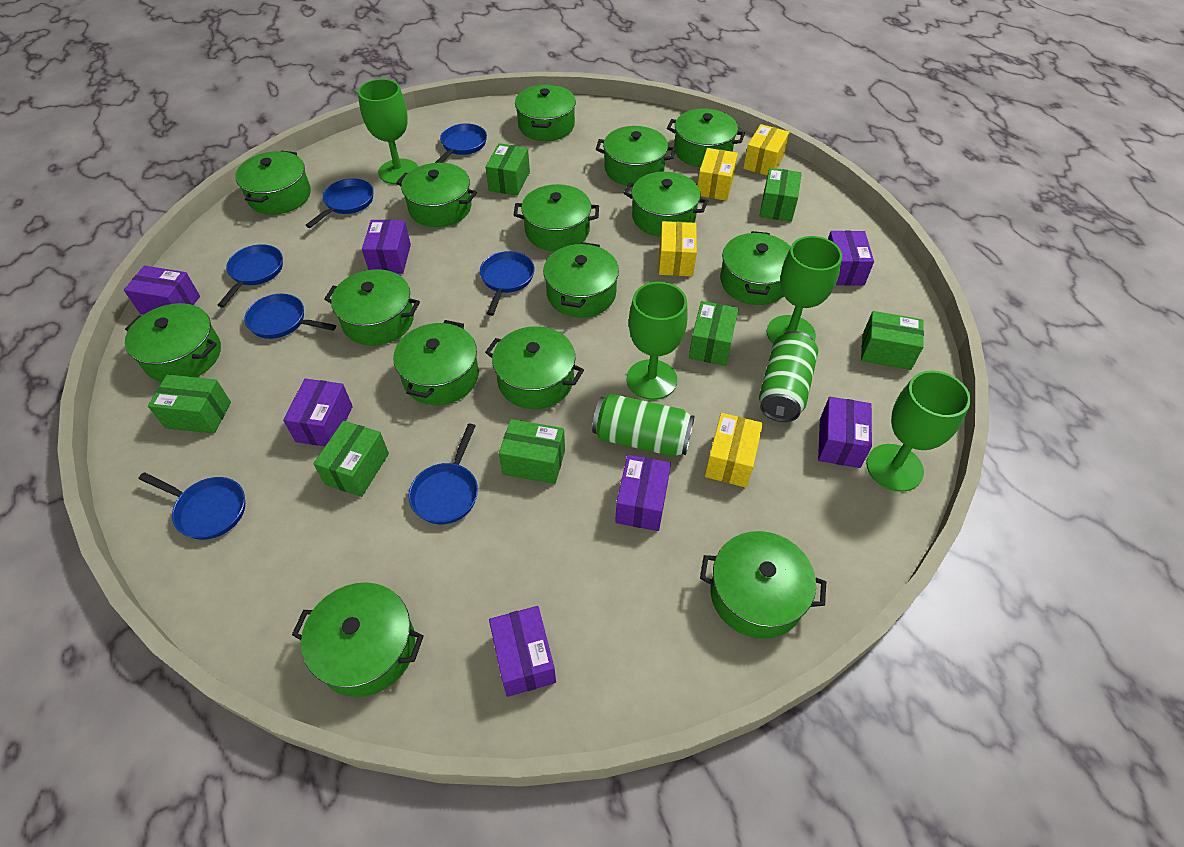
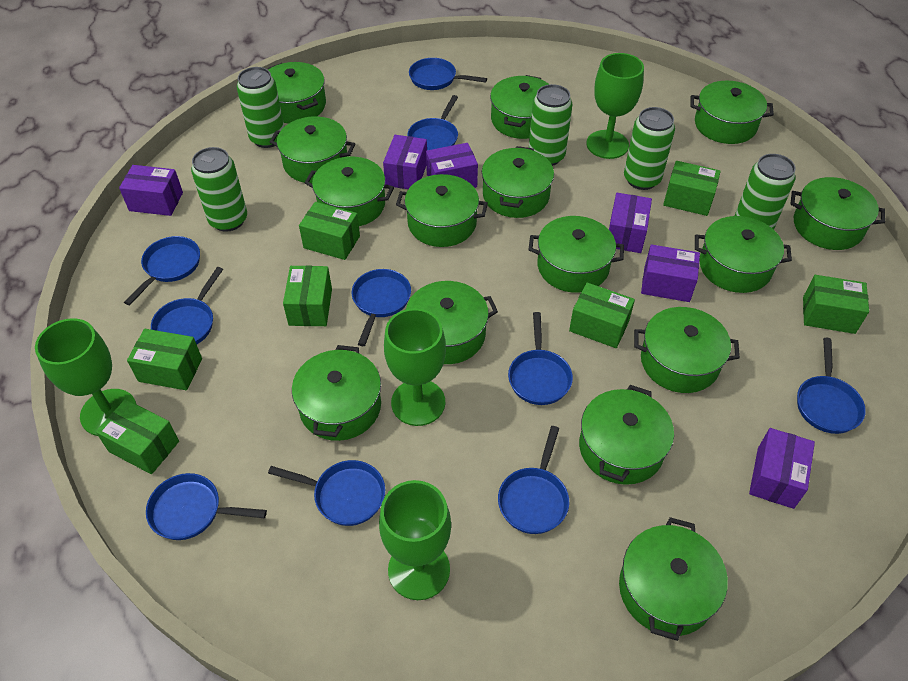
blue pan: 7 -> 10
green can: 2 -> 5
purple box: 7 -> 6
yellow box: 4 -> 0

